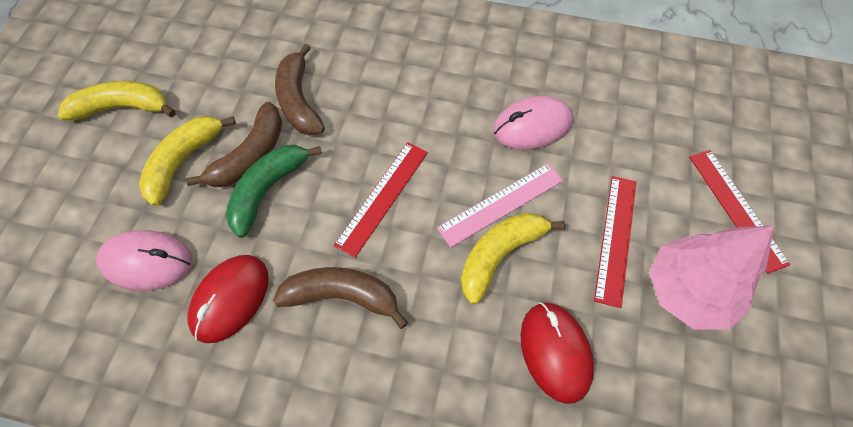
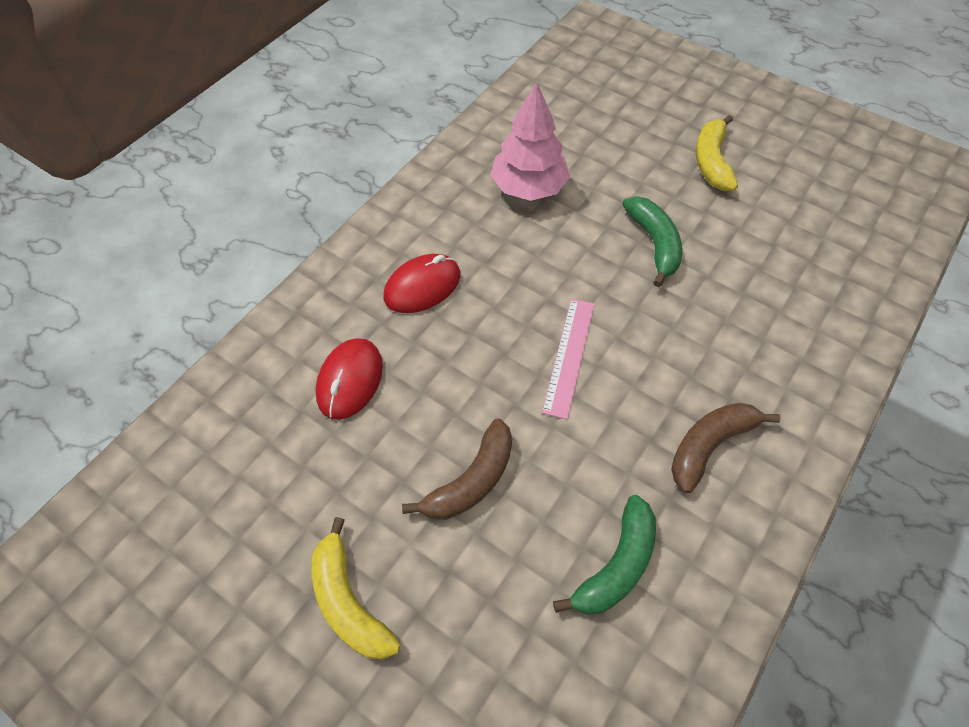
brown banana: 3 -> 2
green banana: 1 -> 2
pink mouse: 2 -> 0
red ruler: 3 -> 0
yellow banana: 3 -> 2

